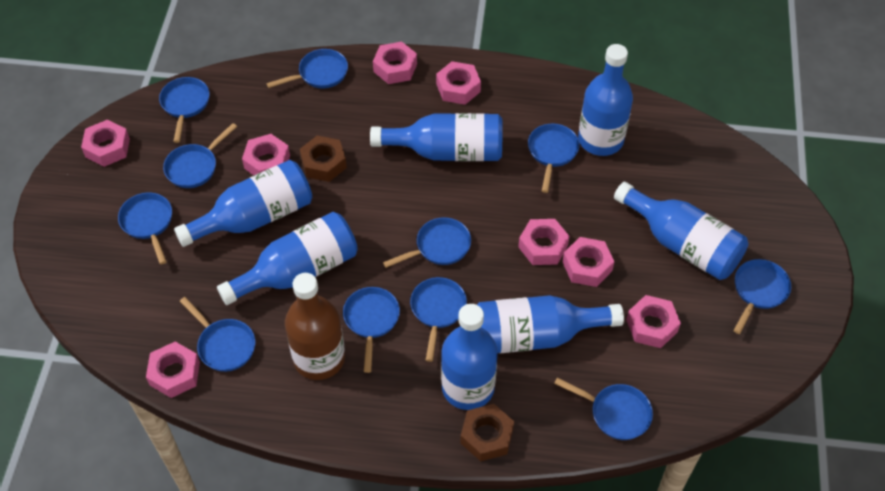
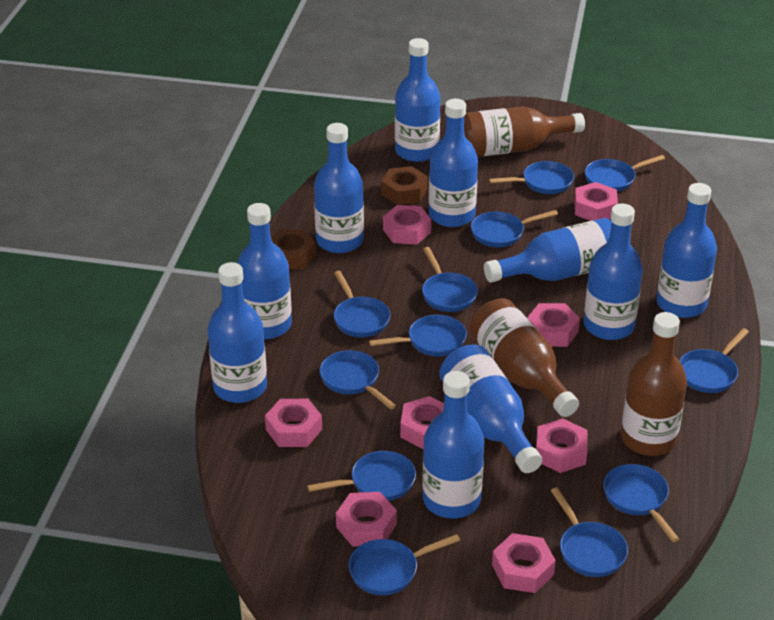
blue bottle: 7 -> 10
blue pan: 11 -> 12
brown bottle: 1 -> 3

